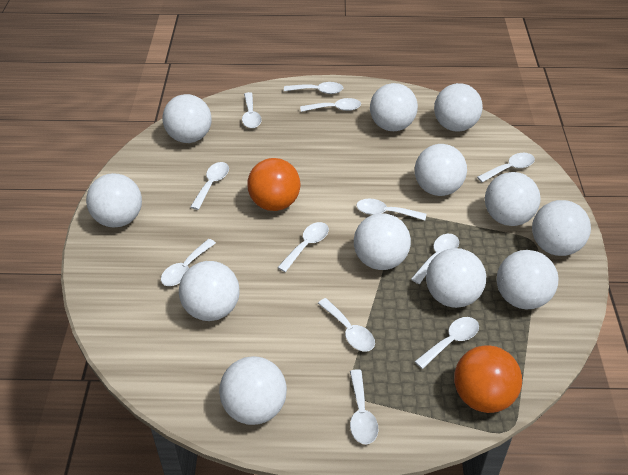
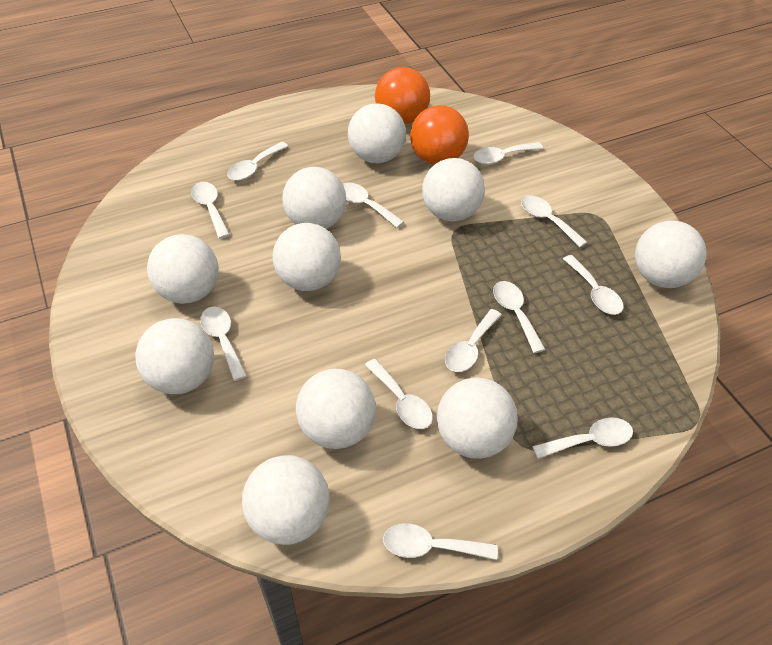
white ball: 12 -> 10

